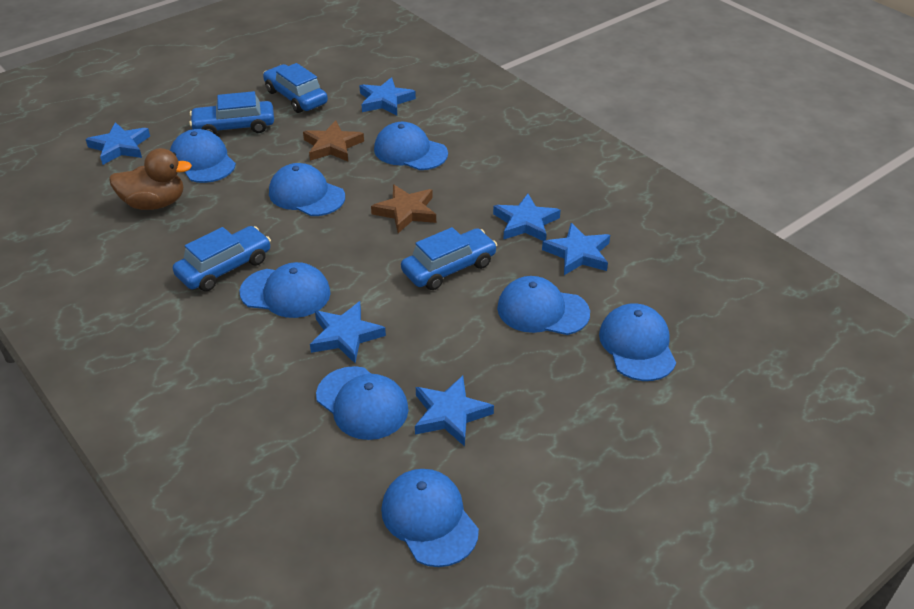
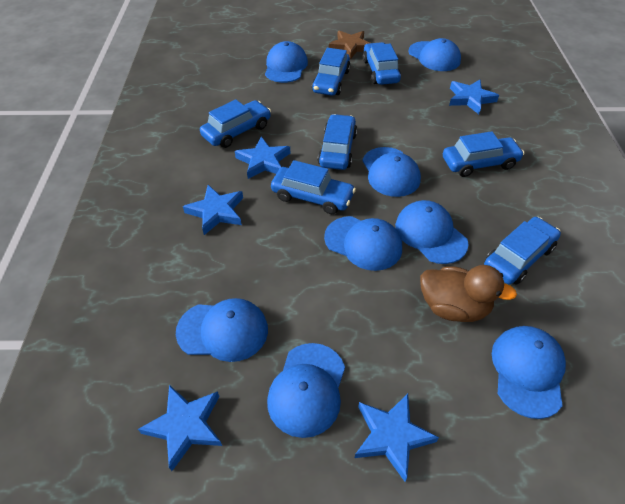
blue car: 4 -> 7
blue star: 6 -> 5
brown star: 2 -> 1

